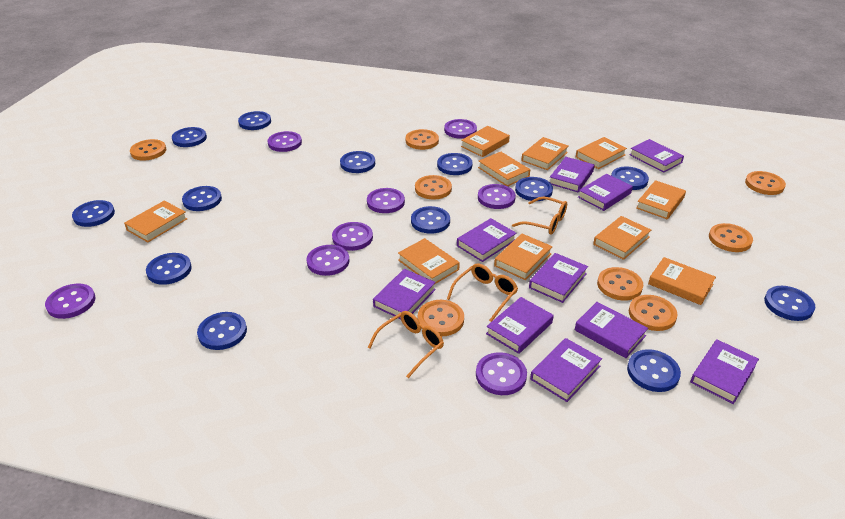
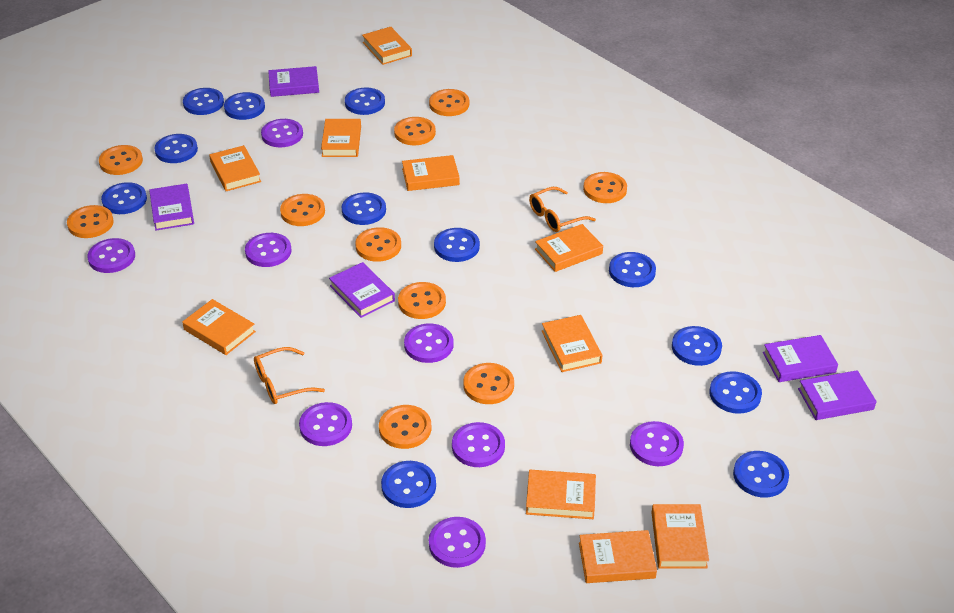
blue button: 13 -> 12
orange button: 8 -> 10
orange glasses: 3 -> 2
purple book: 10 -> 5

